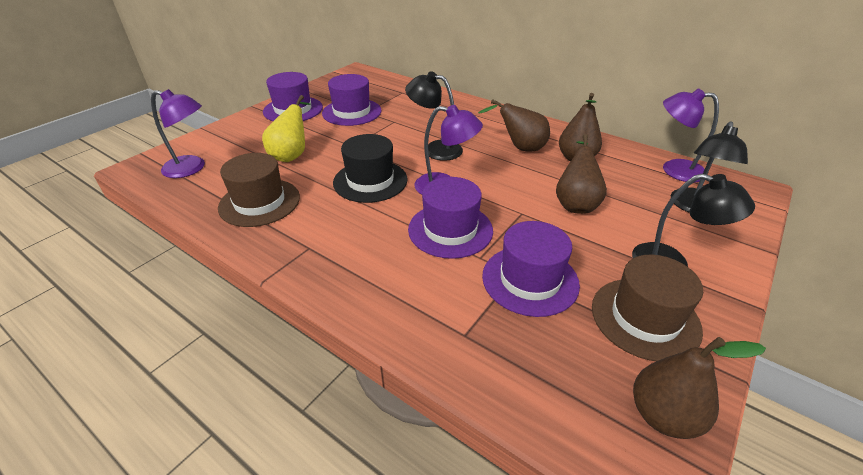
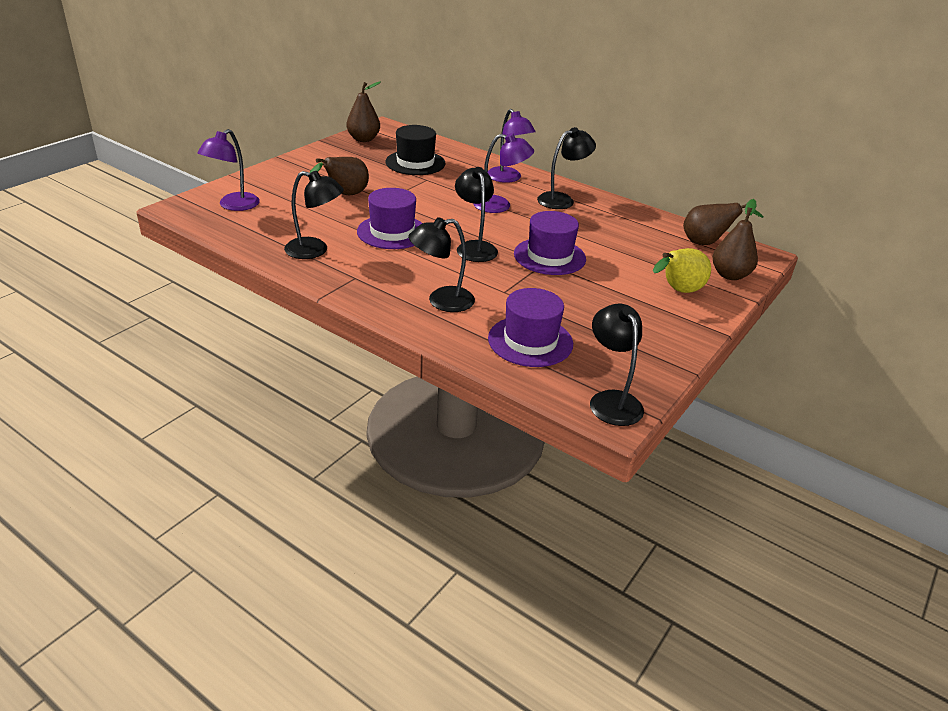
black lamp: 3 -> 5
brown hat: 2 -> 0
purple hat: 4 -> 3

